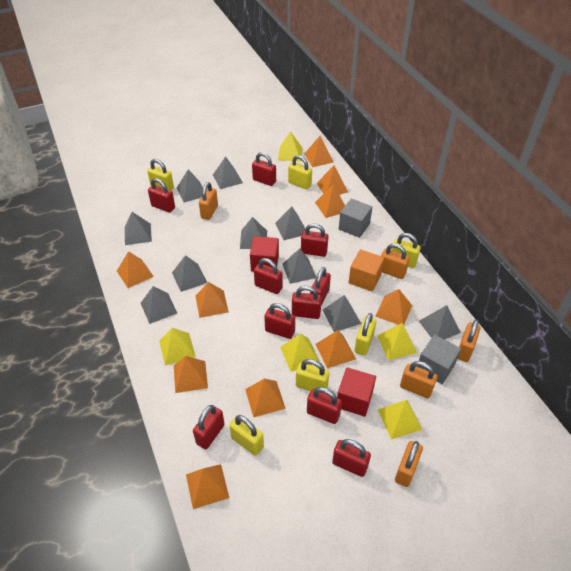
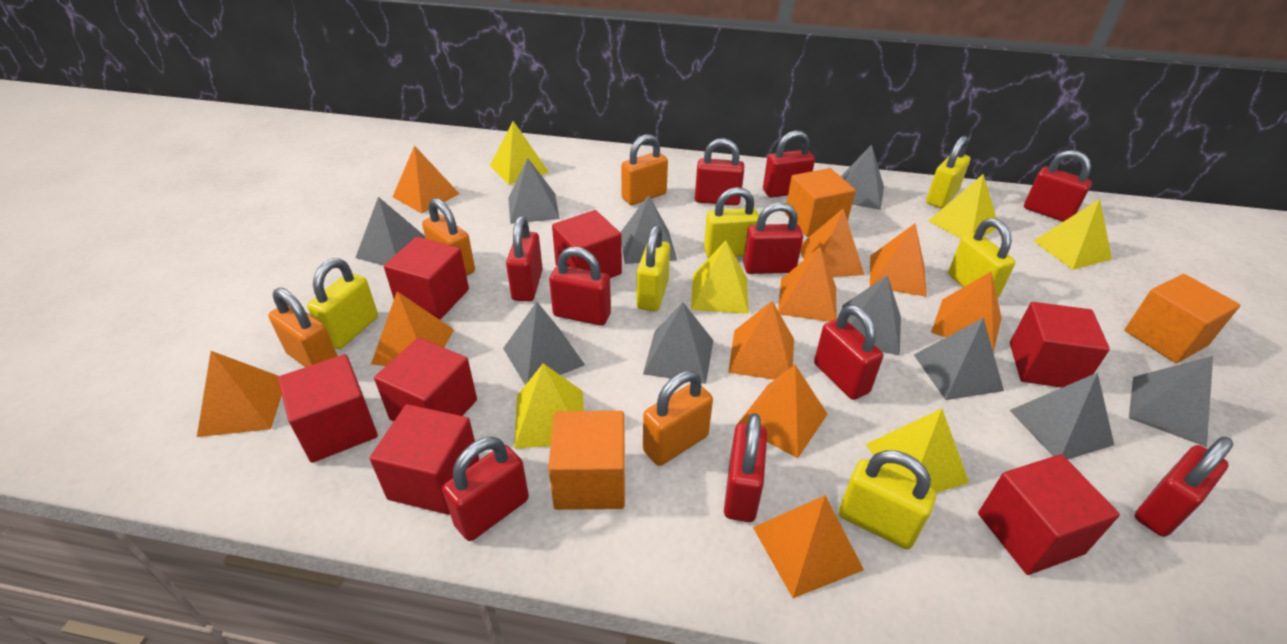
grey cube: 2 -> 0
orange cube: 1 -> 3
orange padlock: 5 -> 4
red cube: 2 -> 7
yellow pyramid: 5 -> 6

